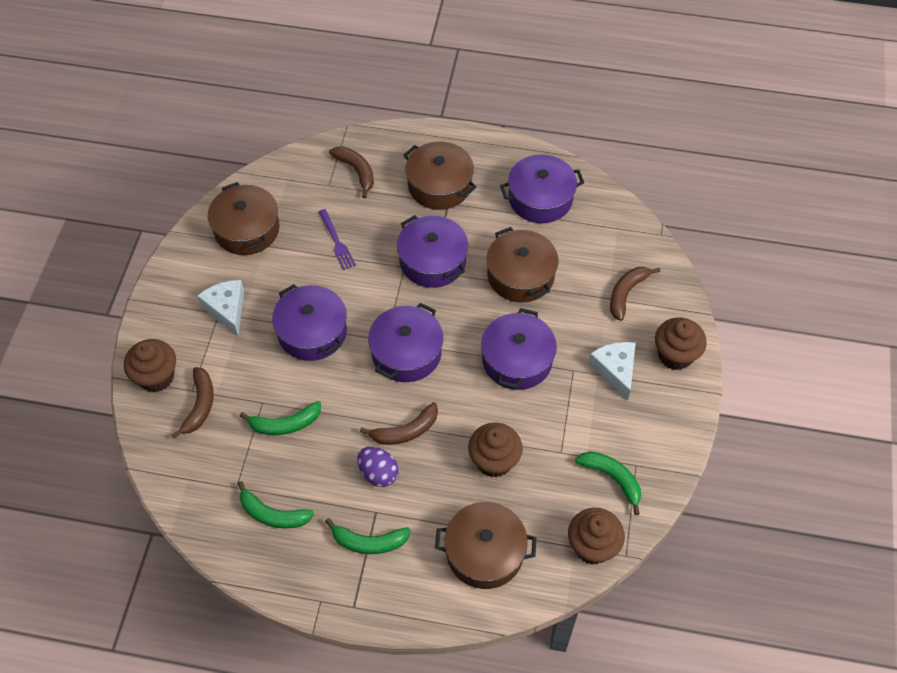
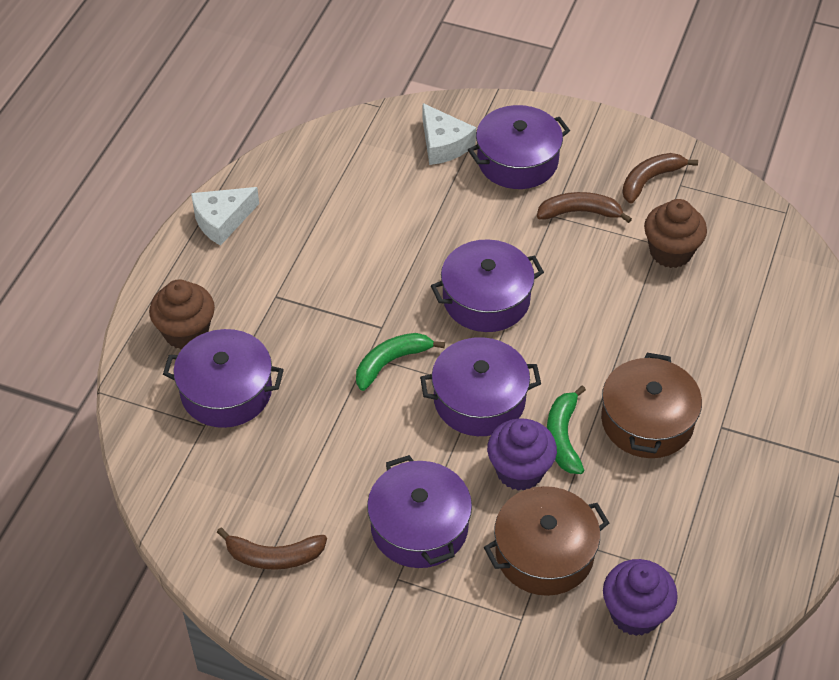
brown banana: 4 -> 3
brown cupcake: 4 -> 2
brown pot: 4 -> 2
green banana: 4 -> 2
purple cupcake: 0 -> 2
purple egg: 1 -> 0
purple fork: 1 -> 0

